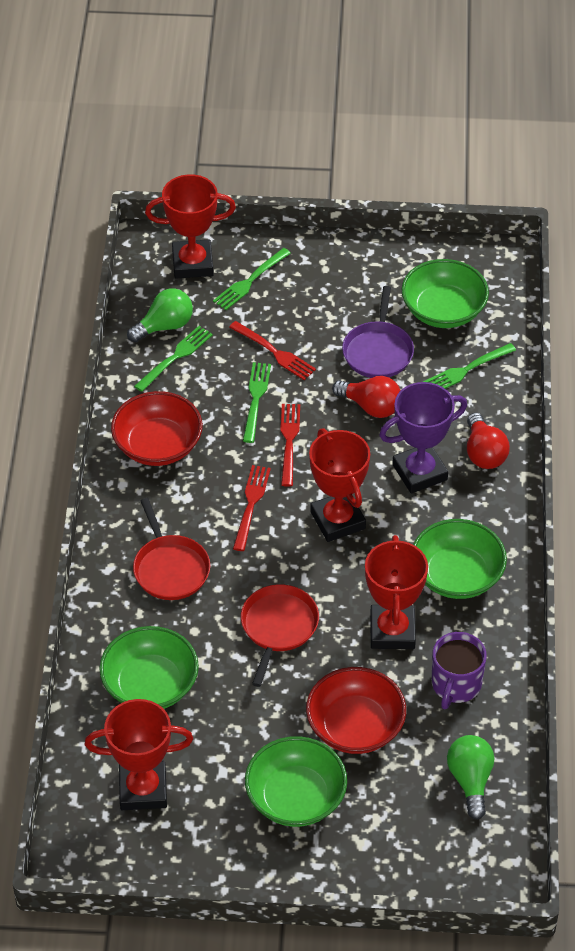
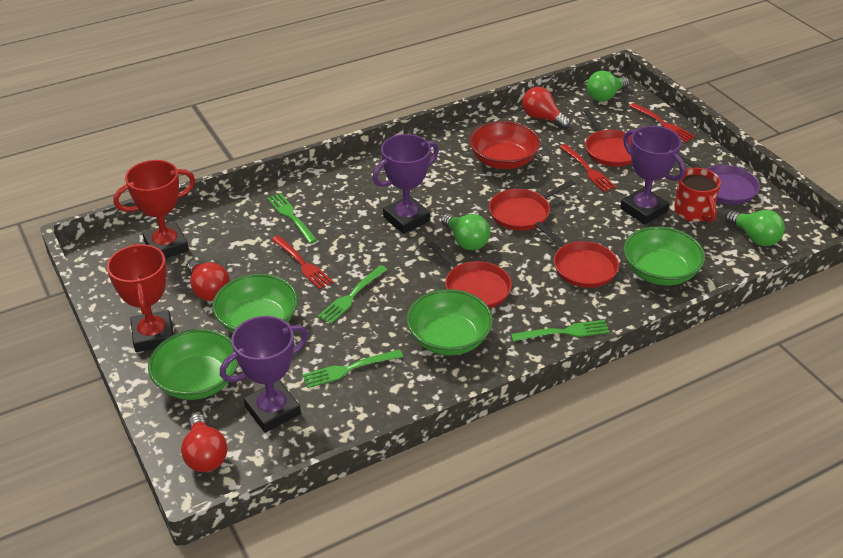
green light bulb: 2 -> 3
purple mug: 1 -> 0
purple trophy: 1 -> 3
red bowl: 2 -> 1
red light bulb: 2 -> 3
red mug: 0 -> 1
red pan: 2 -> 4
red trophy: 4 -> 2

